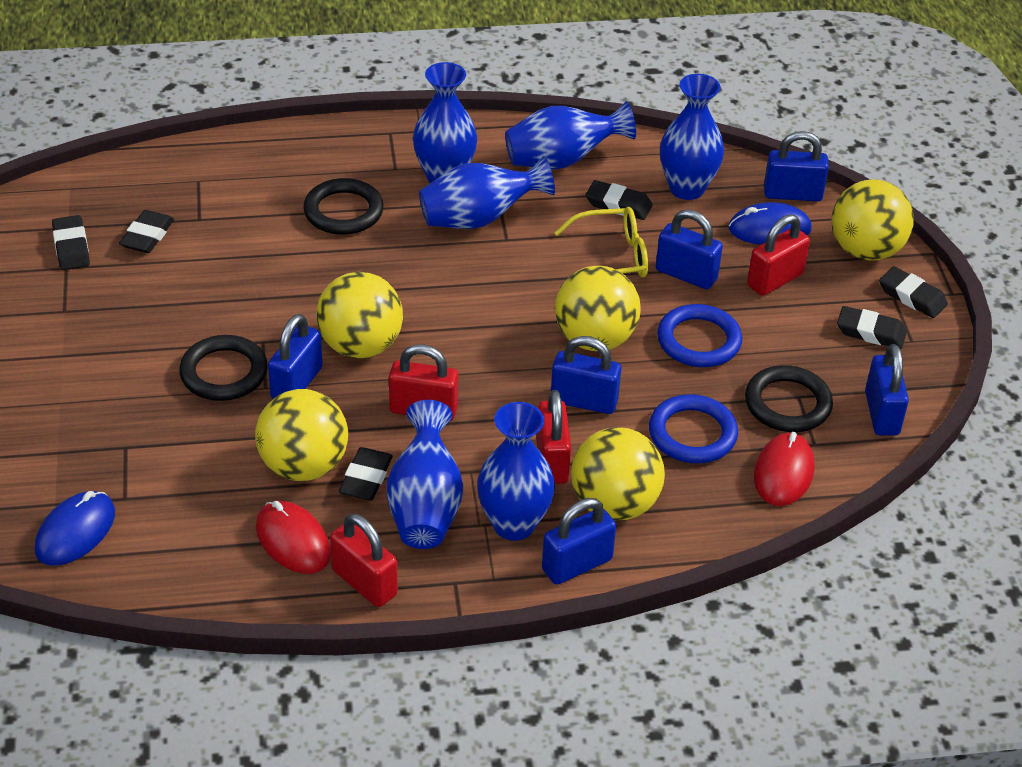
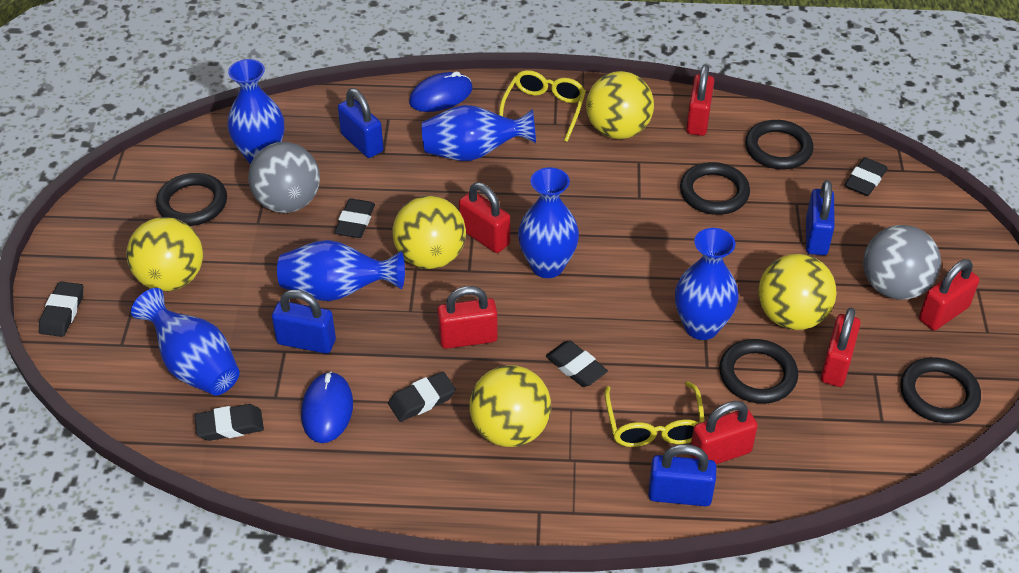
black ring: 3 -> 5
blue padlock: 6 -> 4
blue ring: 2 -> 0
grey ball: 0 -> 2
red mouse: 2 -> 0
red padlock: 4 -> 6
yellow glasses: 1 -> 2

